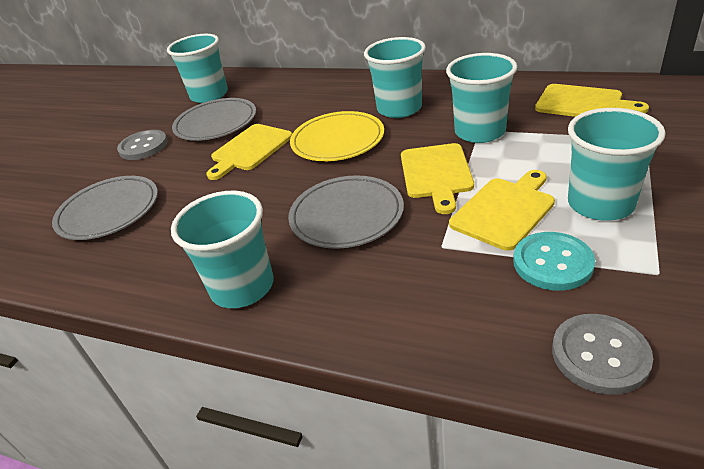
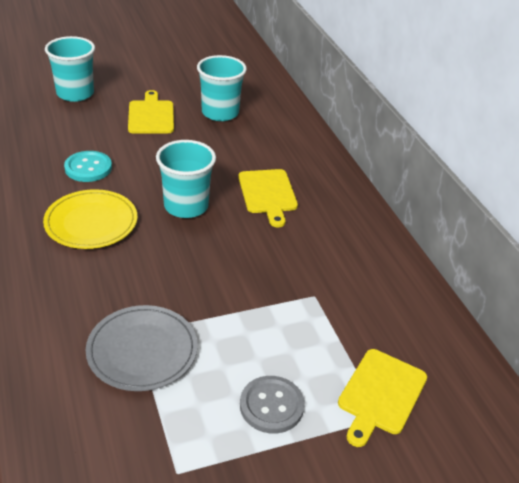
grey button: 2 -> 1
grey plate: 3 -> 1
turquoise cup: 5 -> 3
yellow cutting board: 4 -> 3

